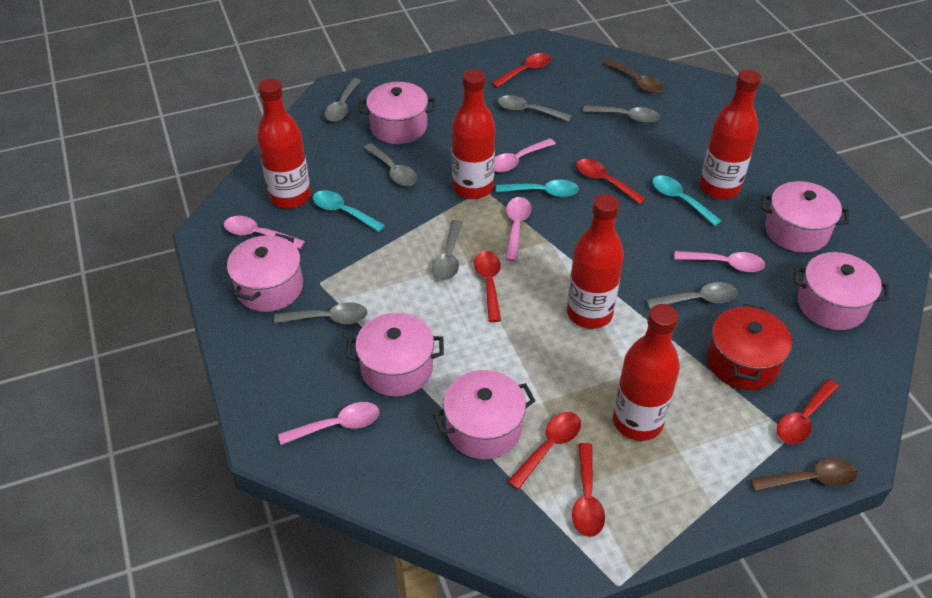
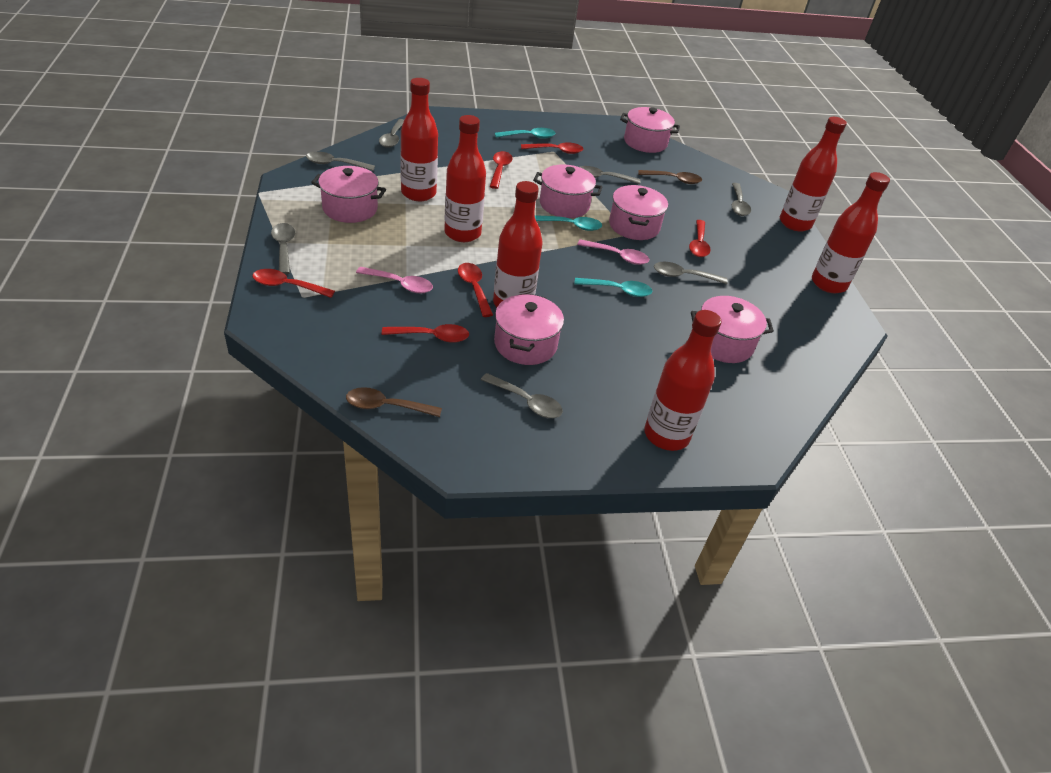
pink spoon: 5 -> 2
red bottle: 5 -> 6
red pot: 1 -> 0

